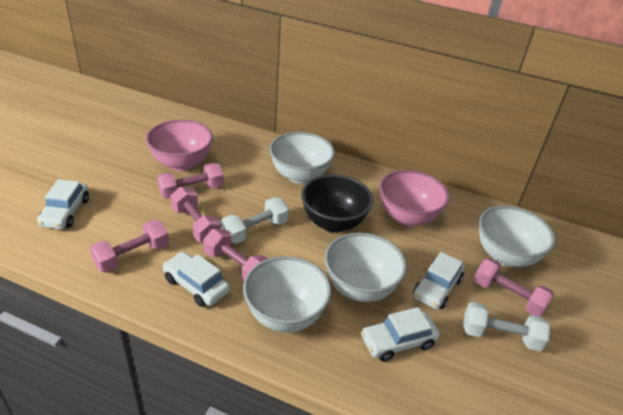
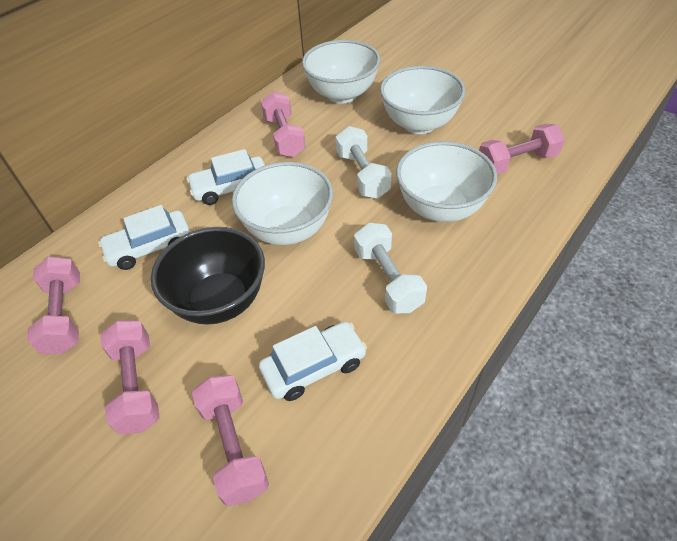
pink bowl: 2 -> 0
white car: 4 -> 3

